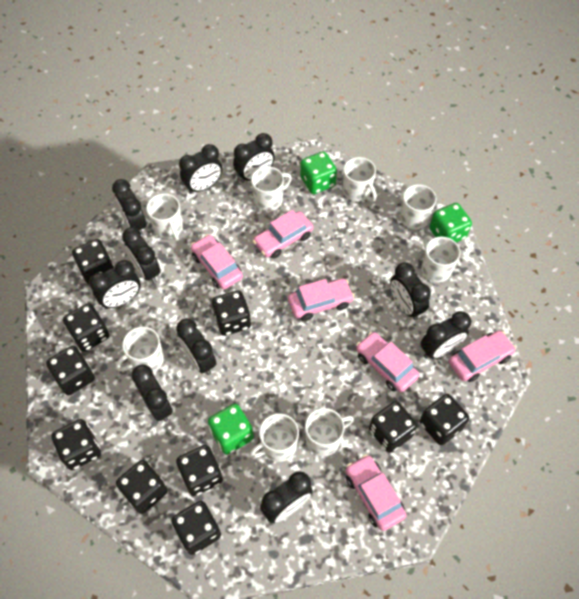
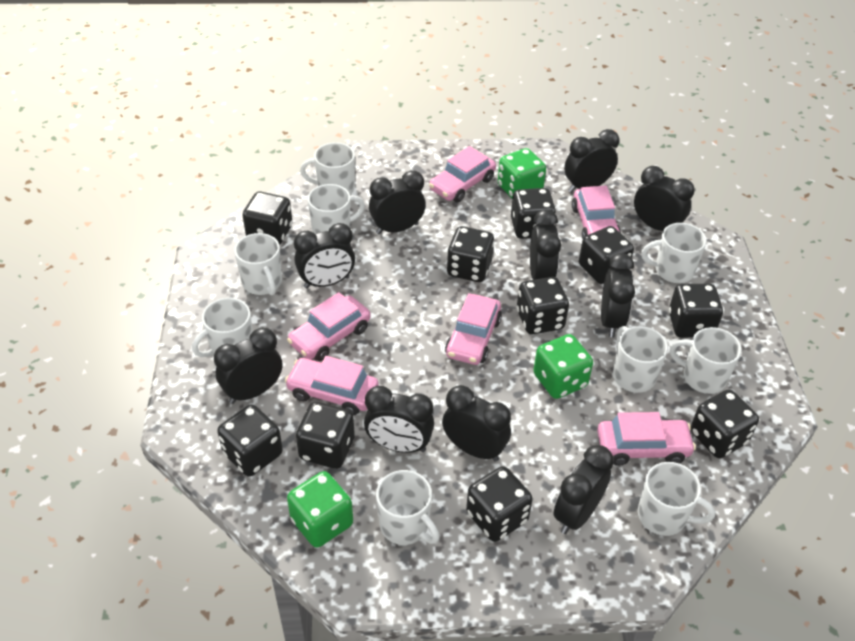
white mug: 8 -> 9

